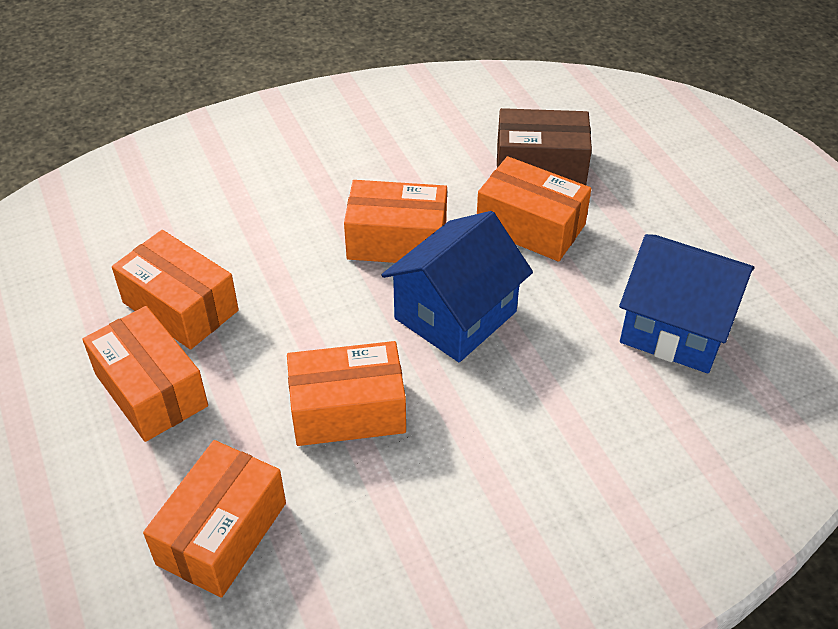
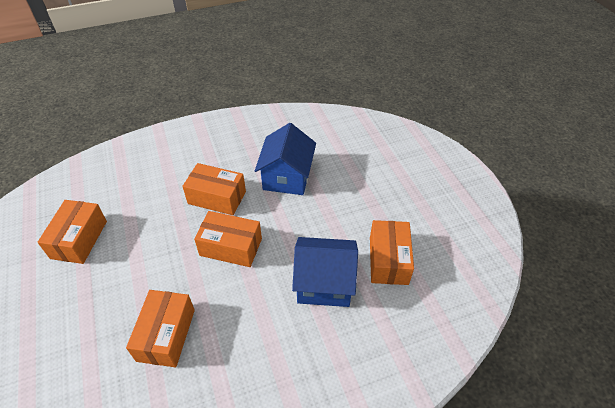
brown box: 1 -> 0
orange box: 6 -> 5

